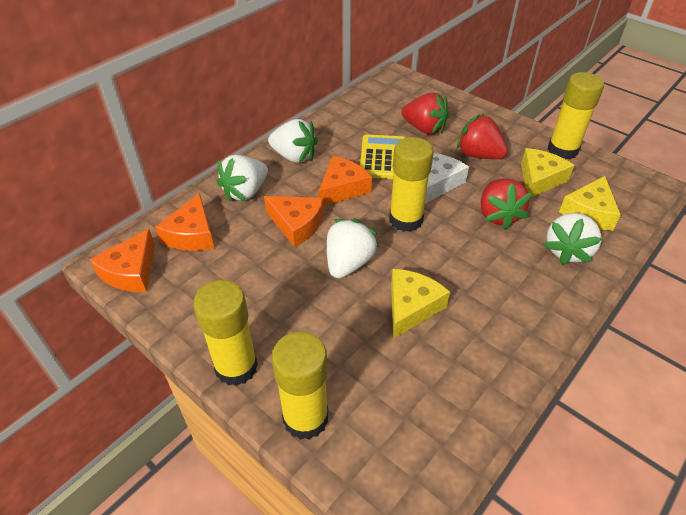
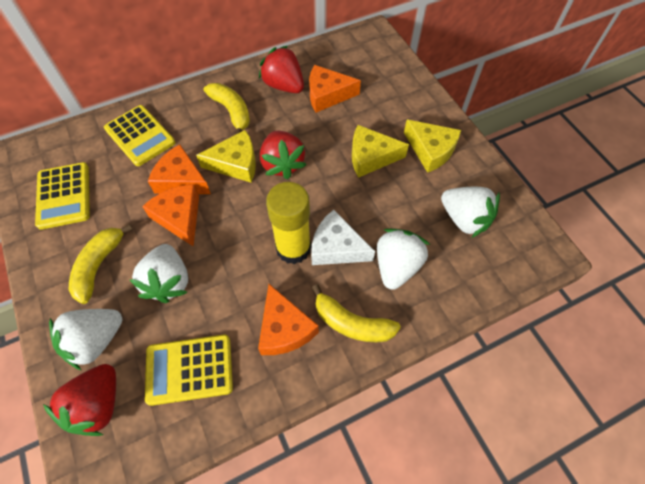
yellow banana: 0 -> 3
yellow calculator: 1 -> 3
yellow glue stick: 4 -> 1

